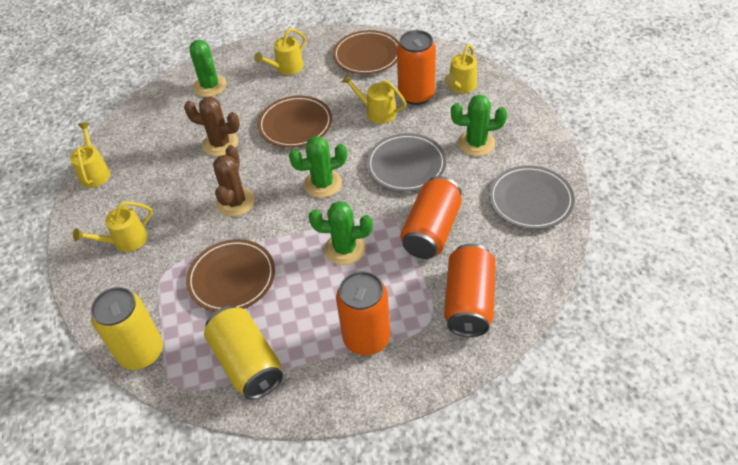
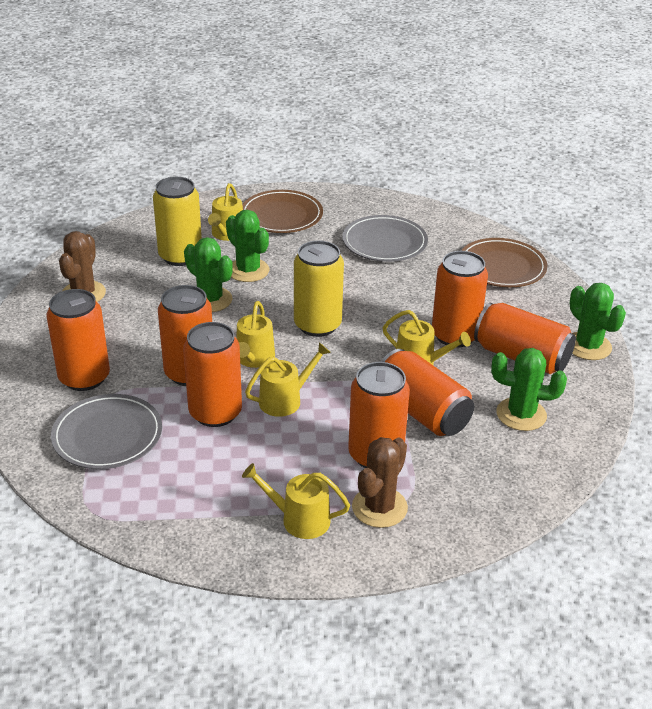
brown plate: 3 -> 2
orange can: 4 -> 7

